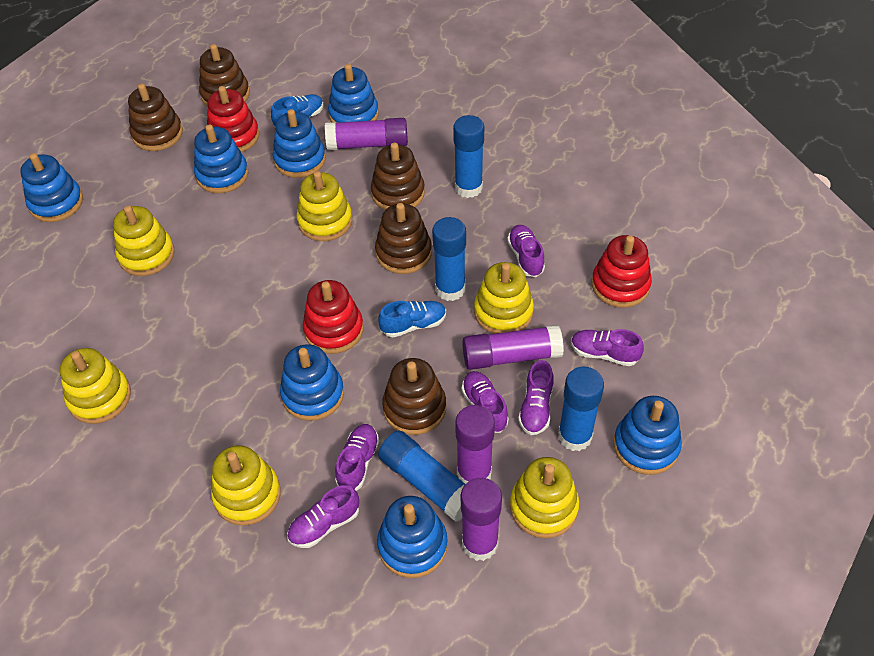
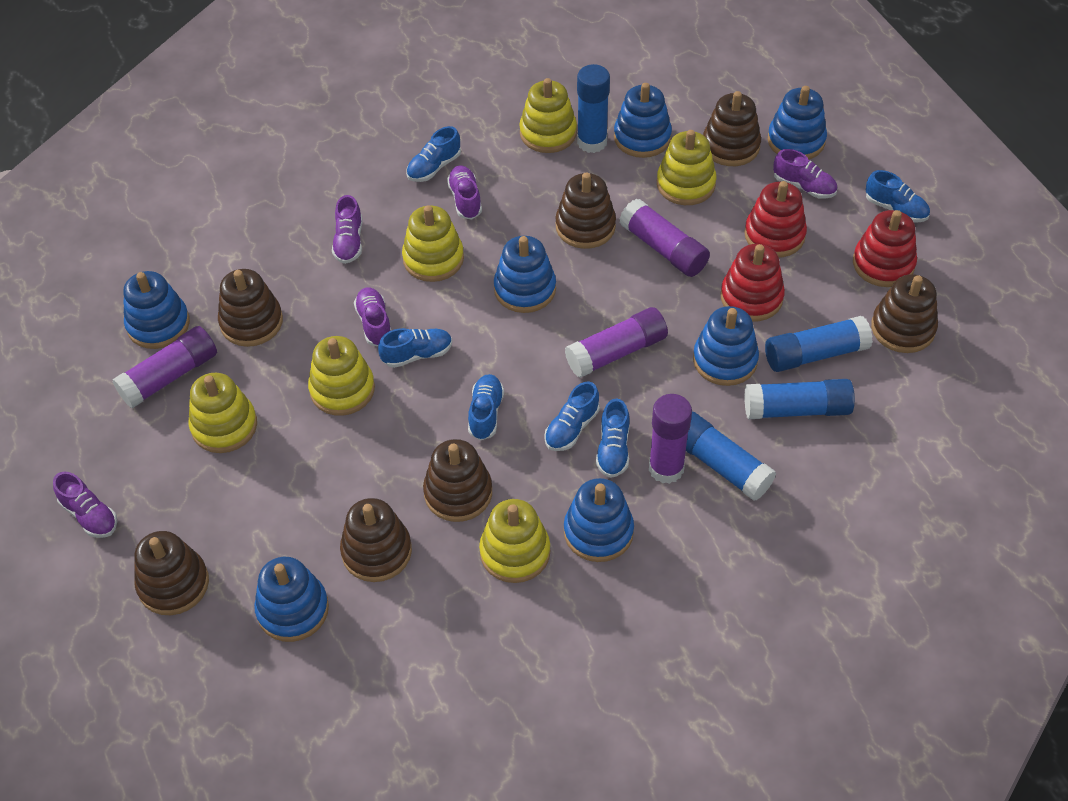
blue shoe: 2 -> 6
brown stacking toy: 5 -> 7
purple shoe: 6 -> 5

